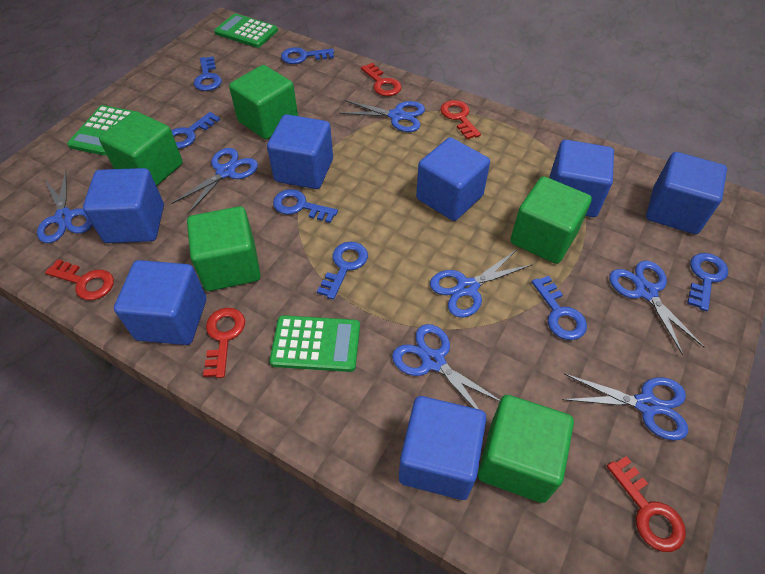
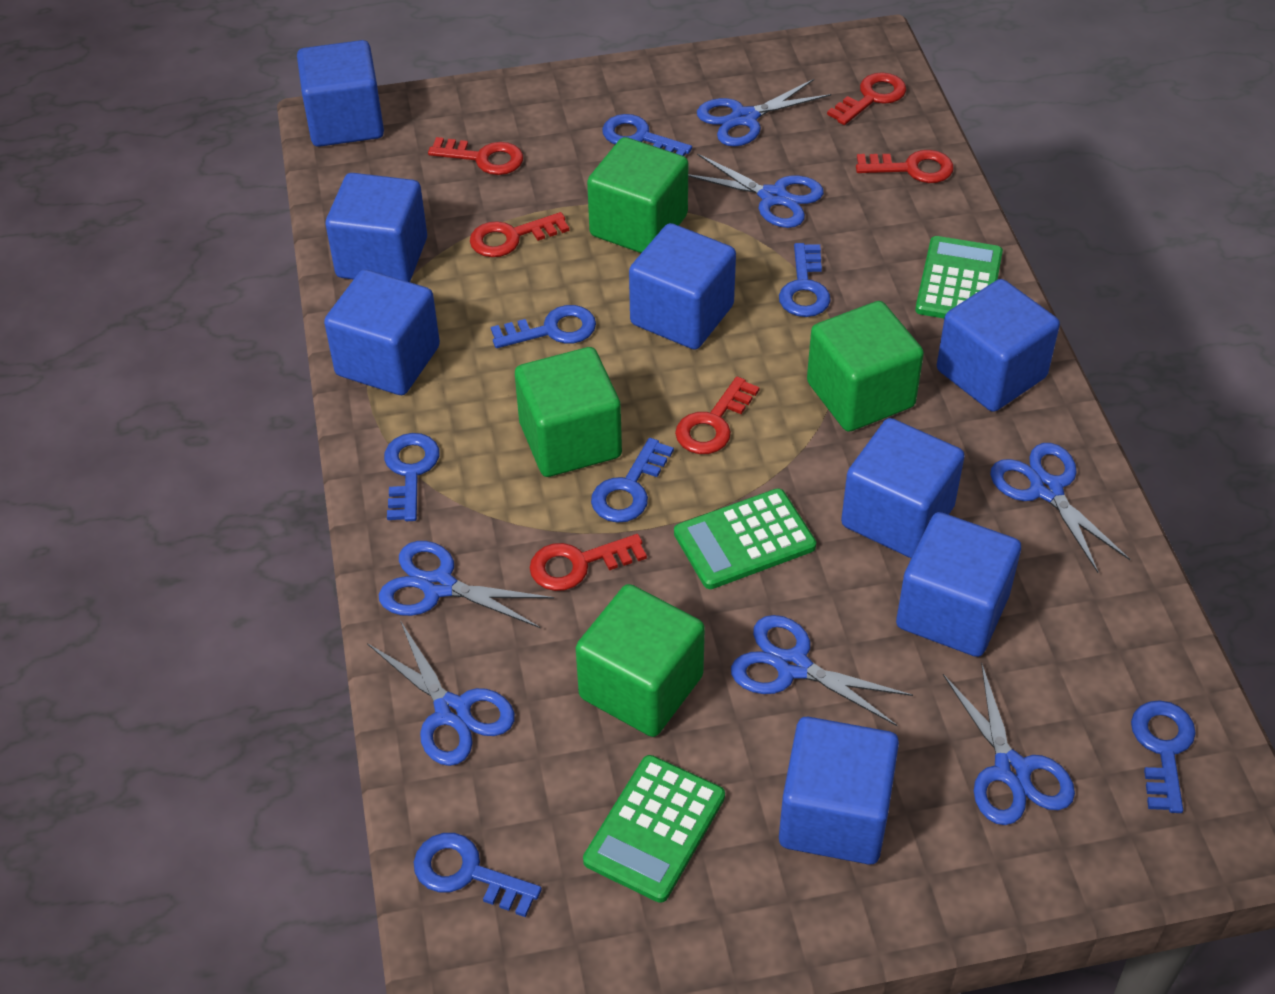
blue cube: 7 -> 8
green cube: 5 -> 4
red key: 5 -> 6

